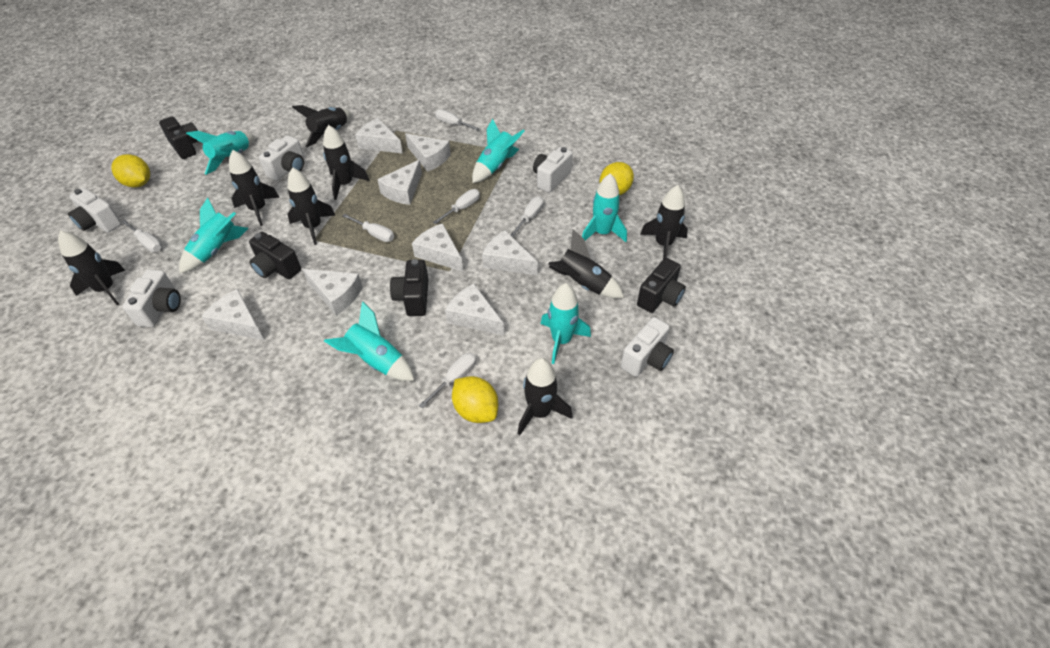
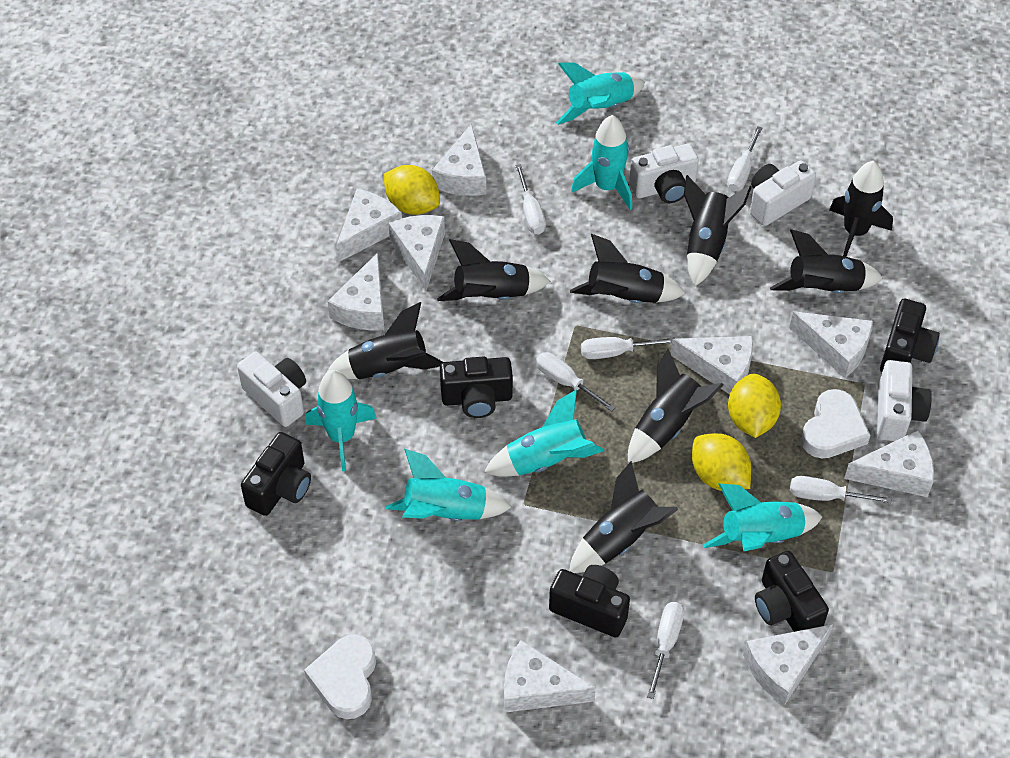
black camera: 4 -> 5
white camera: 5 -> 4
white cheese: 8 -> 9
white heart: 0 -> 2

